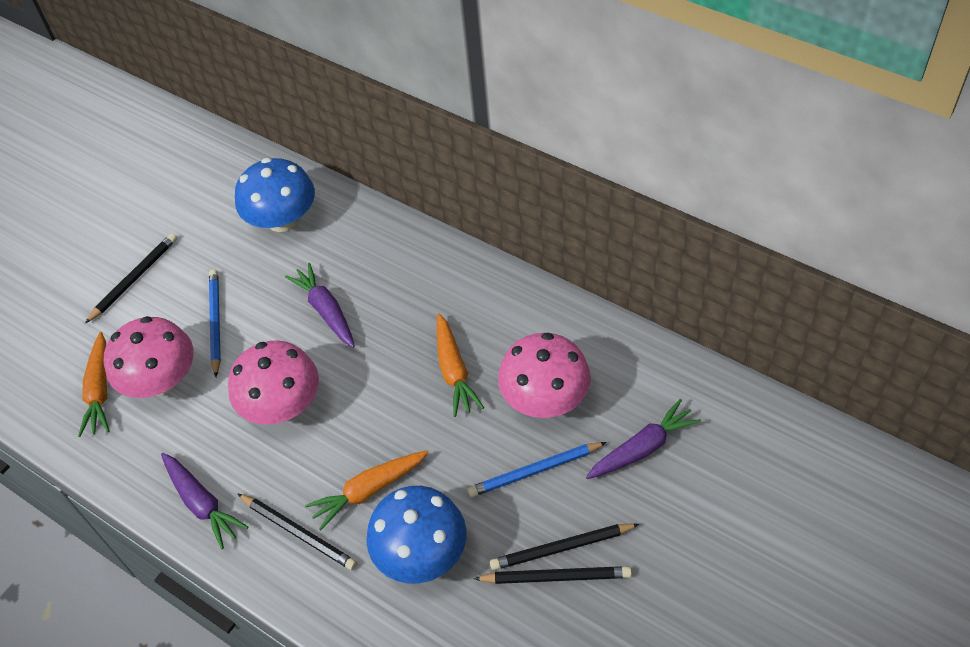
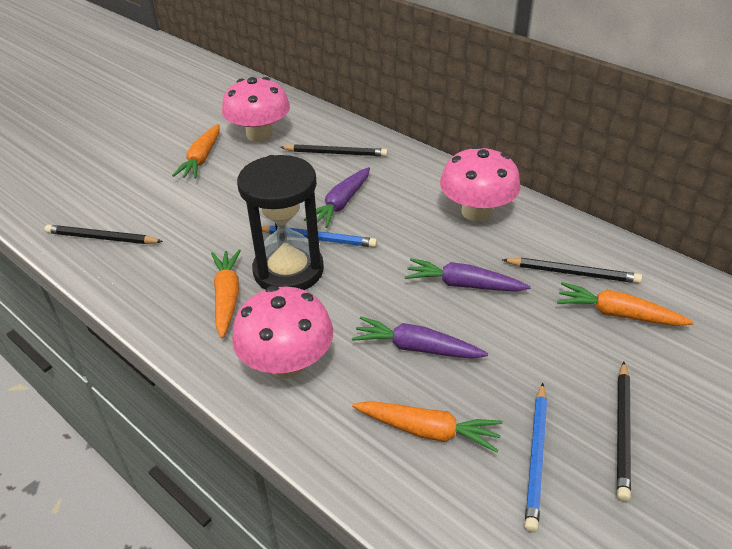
black hourglass: 0 -> 1
blue mushroom: 2 -> 0
orange carrot: 3 -> 4

